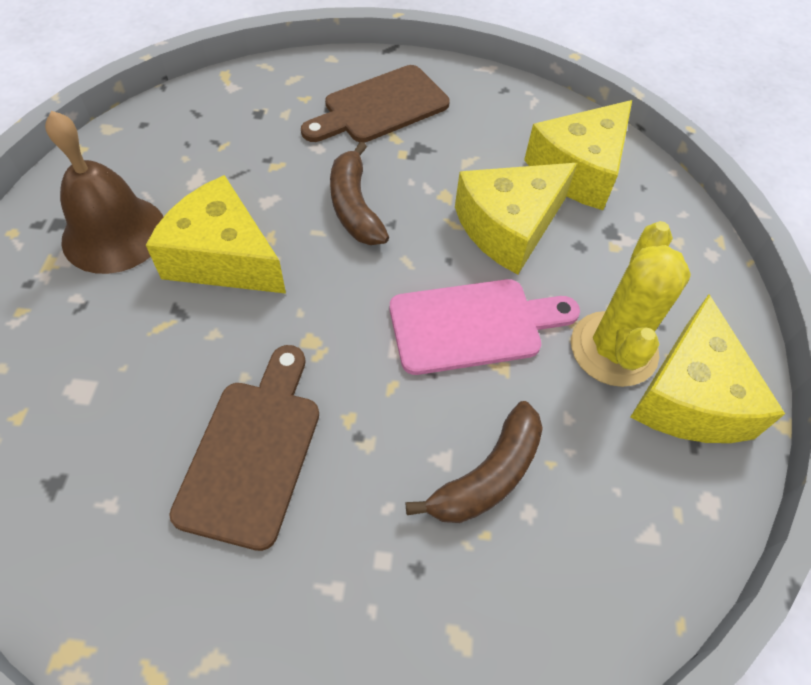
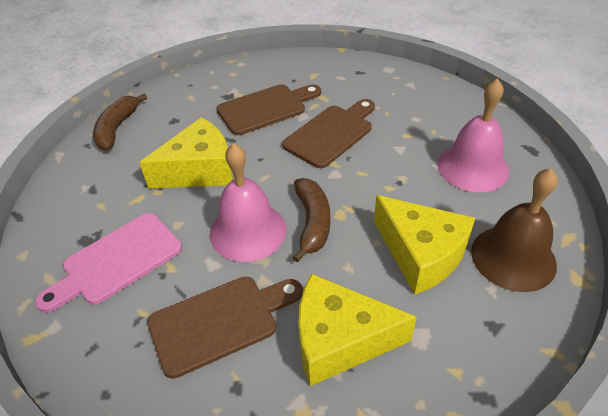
brown cutting board: 2 -> 3
pink bell: 0 -> 2
yellow cactus: 1 -> 0
yellow cheese: 4 -> 3

